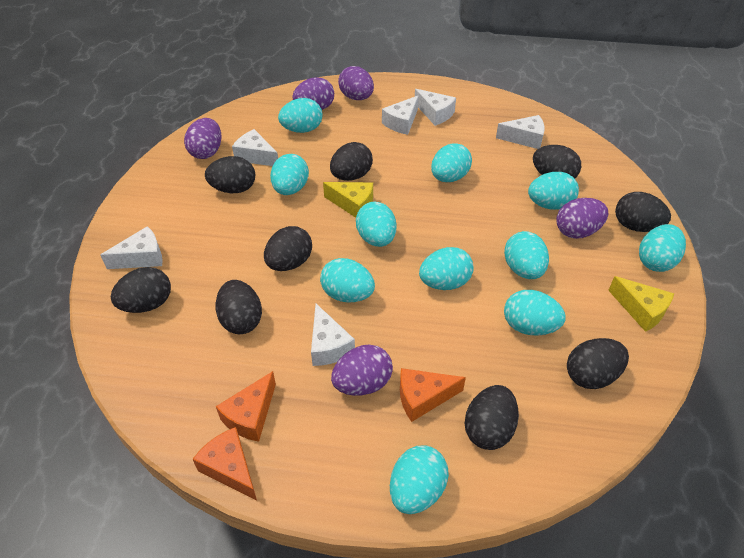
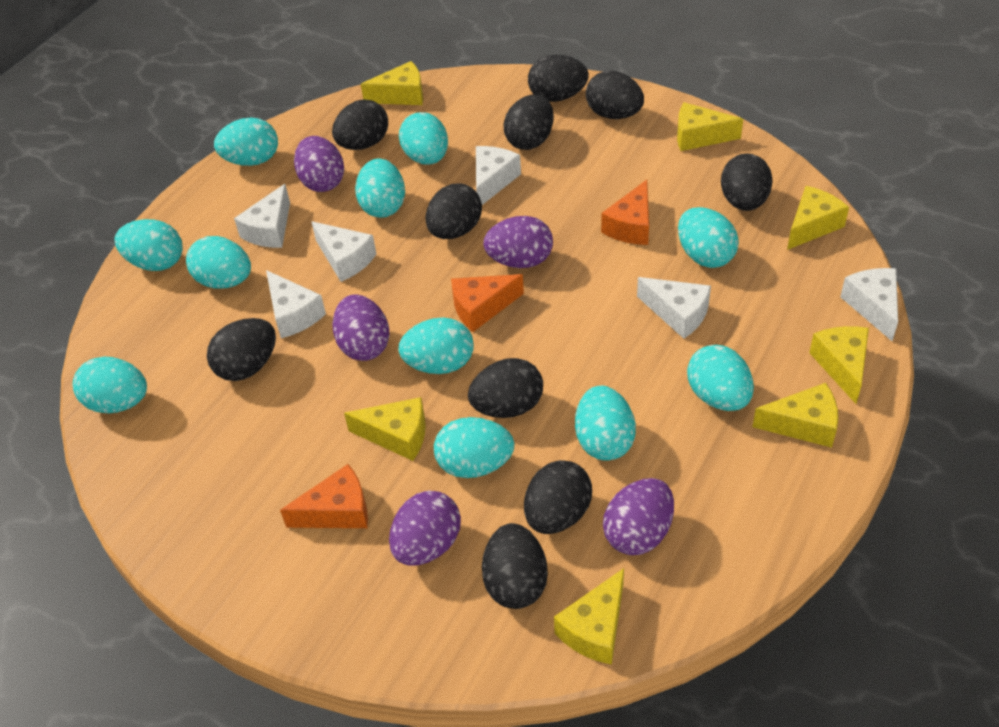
black egg: 9 -> 10
yellow cheese: 2 -> 7

